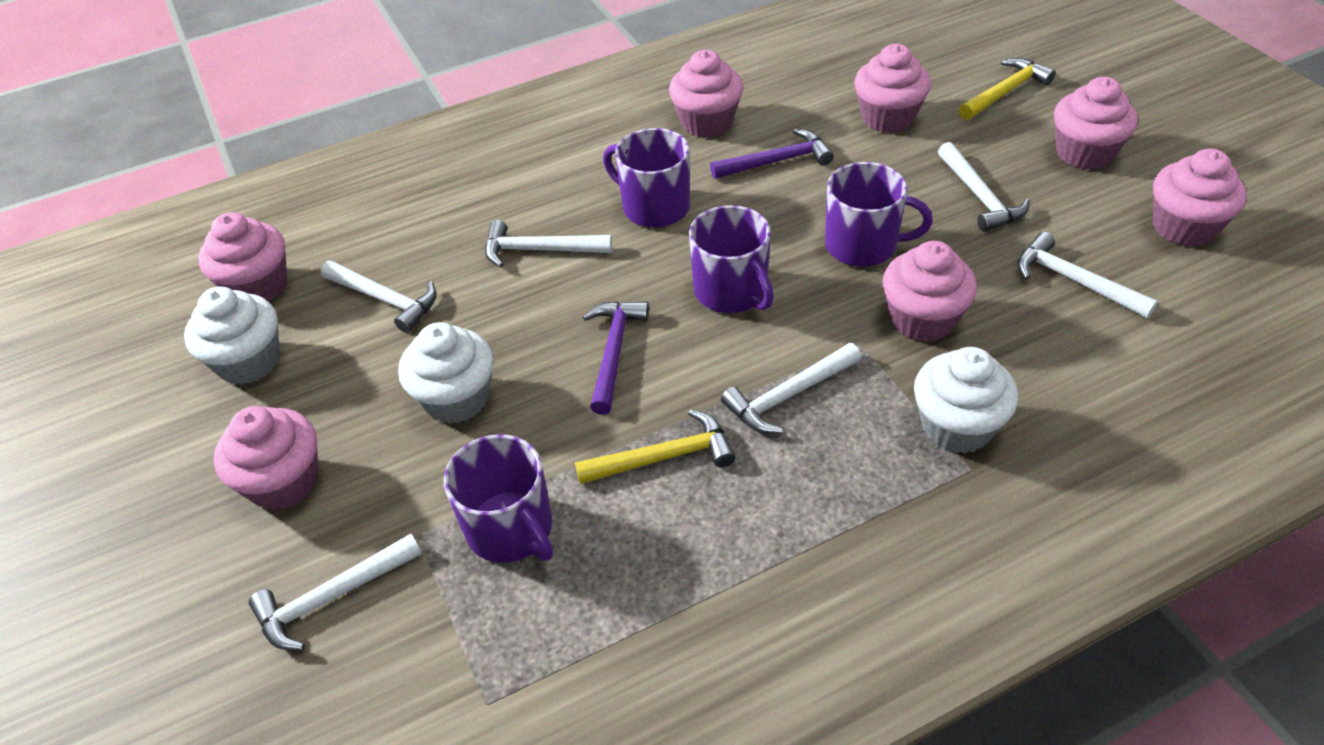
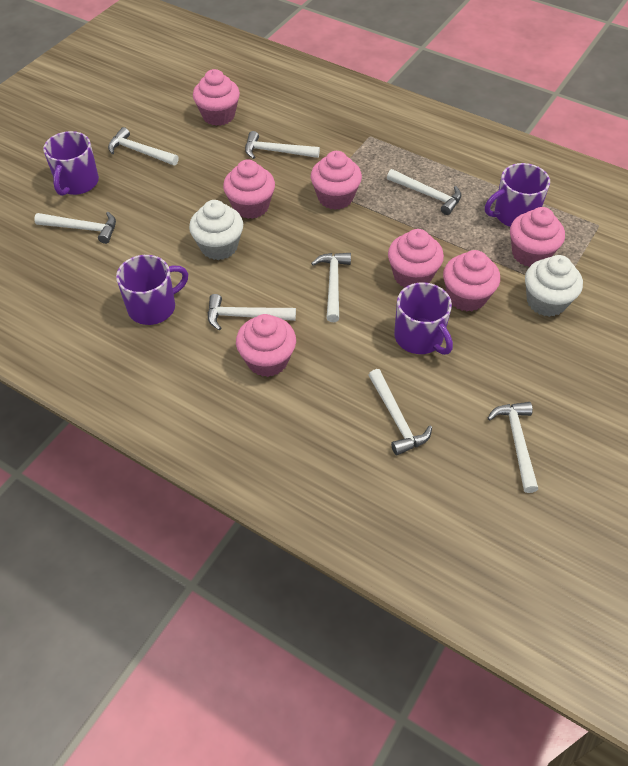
purple hammer: 2 -> 0
white cupcake: 3 -> 2
white hammer: 6 -> 8
yellow hammer: 2 -> 0

